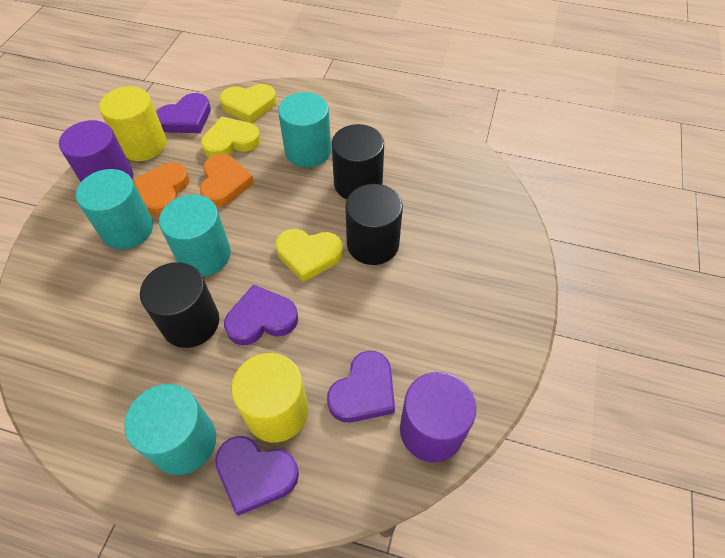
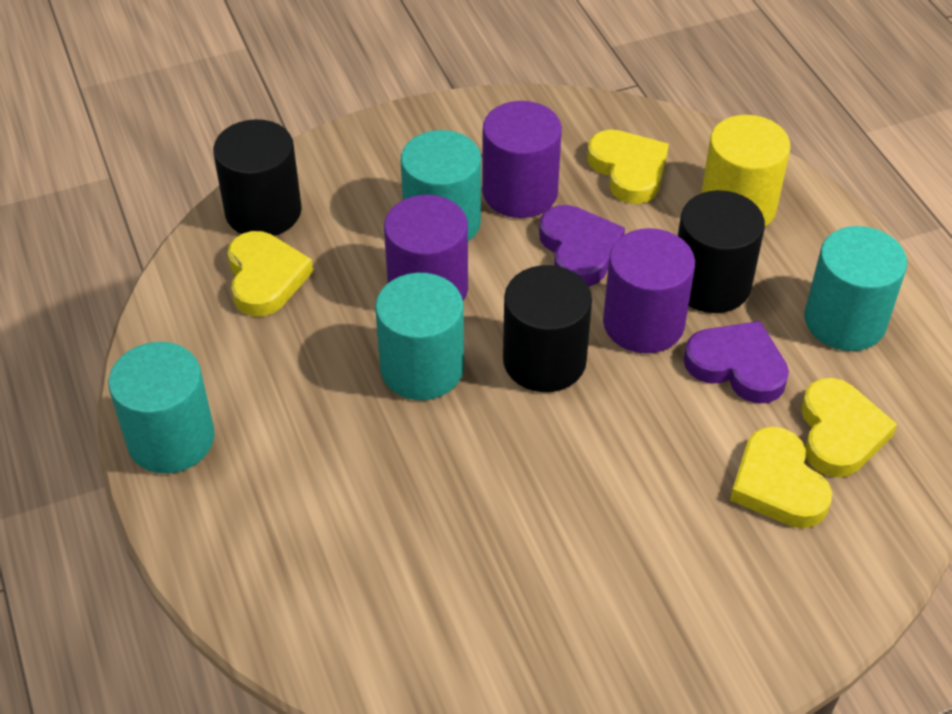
orange heart: 2 -> 0
purple cylinder: 2 -> 3
purple heart: 4 -> 2
yellow cylinder: 2 -> 1
yellow heart: 3 -> 4

